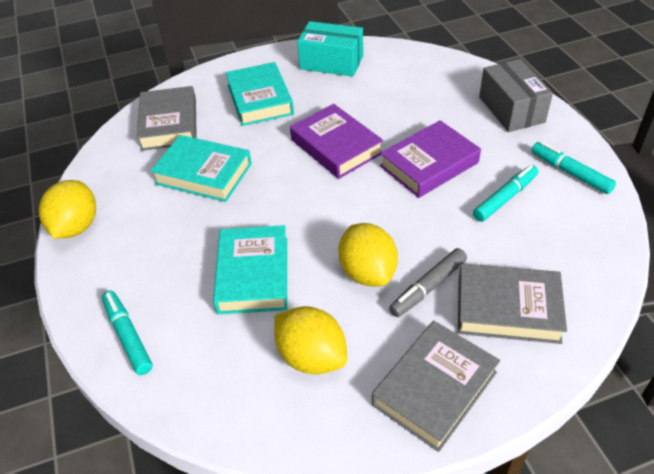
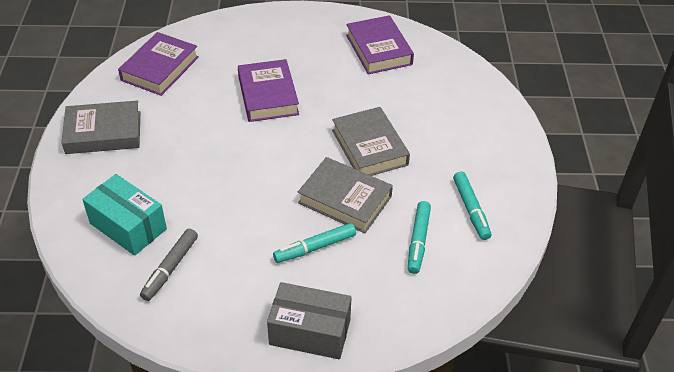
purple book: 2 -> 3
turquoise book: 3 -> 0
yellow lemon: 3 -> 0

